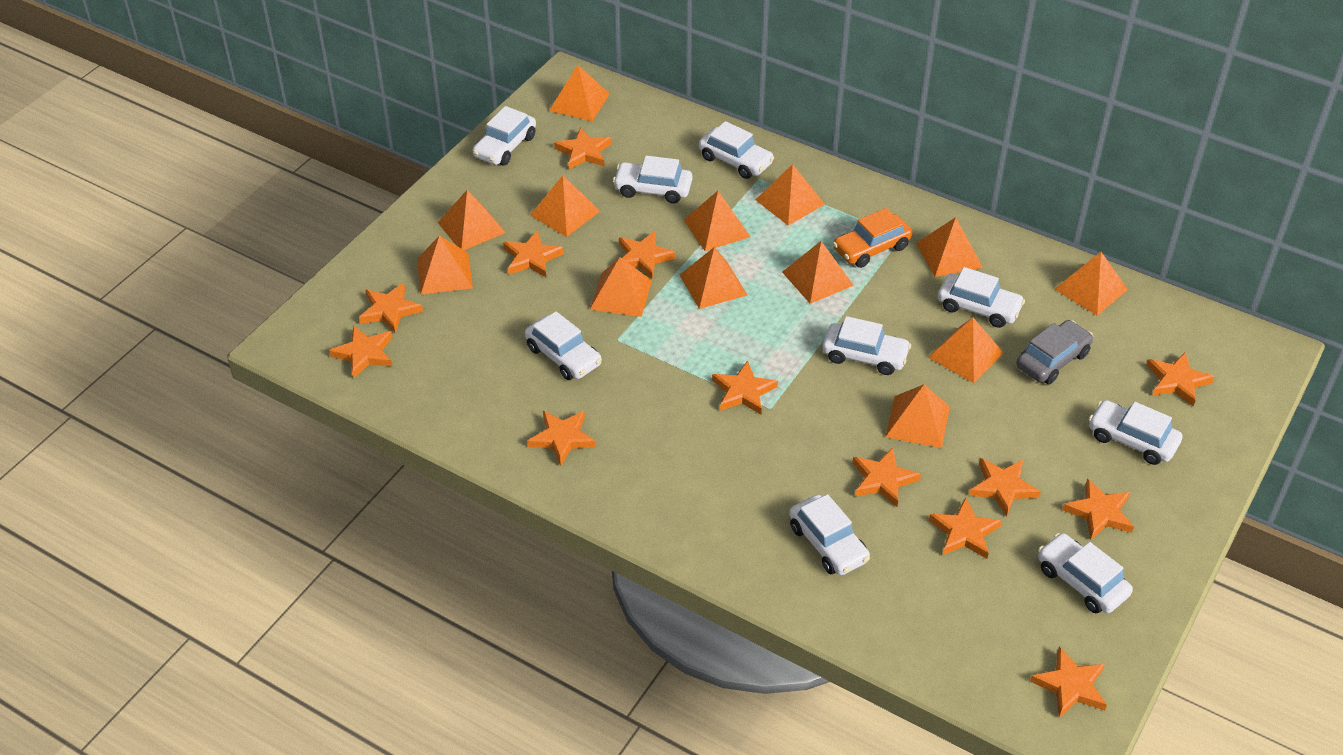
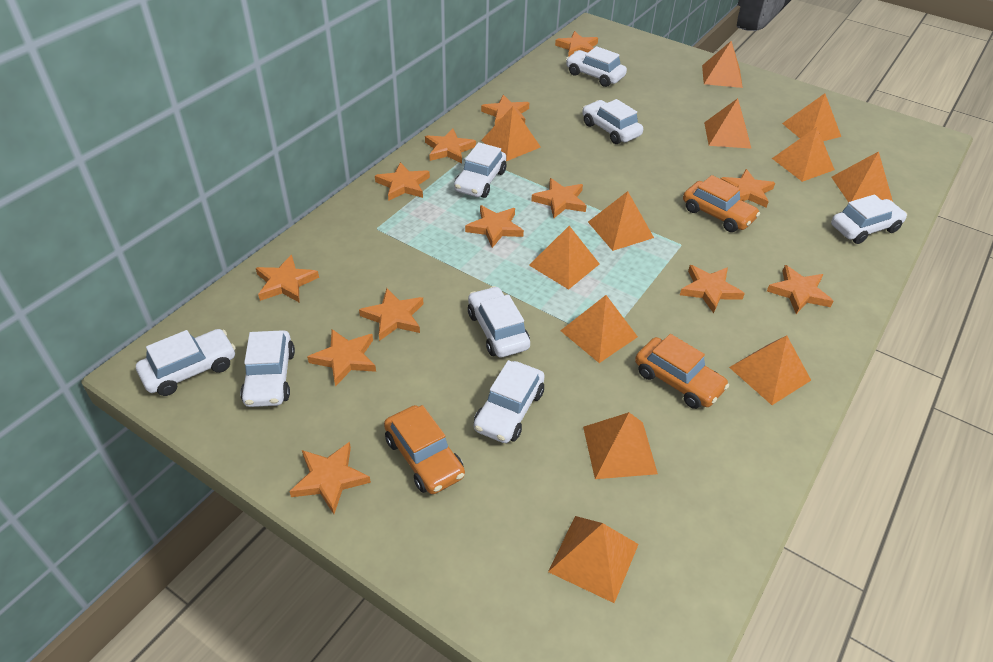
grey car: 1 -> 0
orange car: 1 -> 3
orange pyramid: 13 -> 12
white car: 9 -> 8

